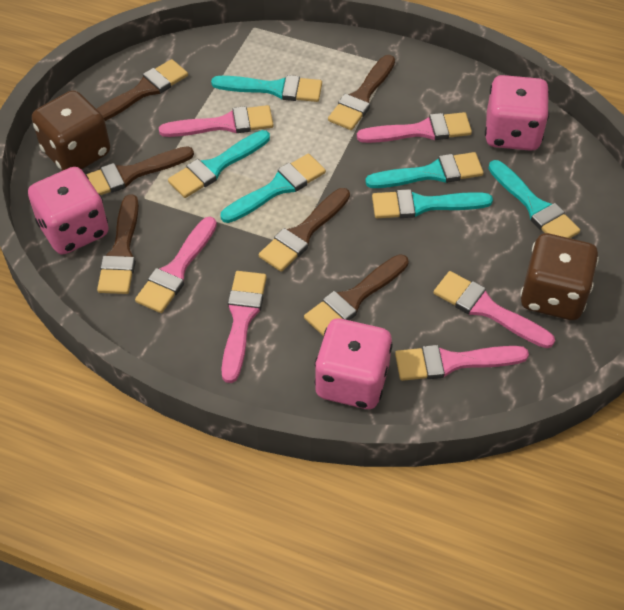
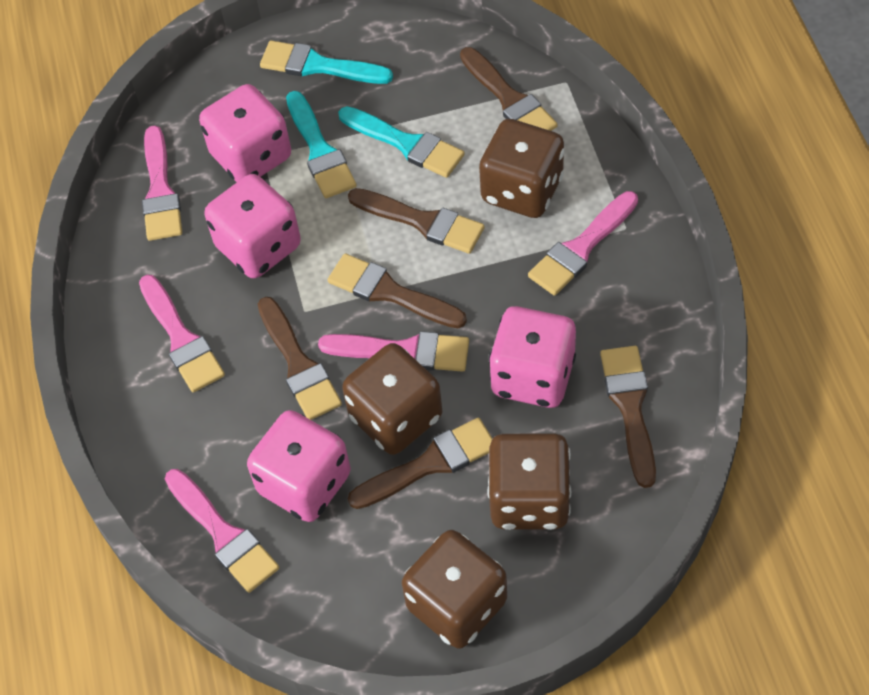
brown dice: 2 -> 4
pink brush: 6 -> 5
pink dice: 3 -> 4
turquoise brush: 6 -> 3

